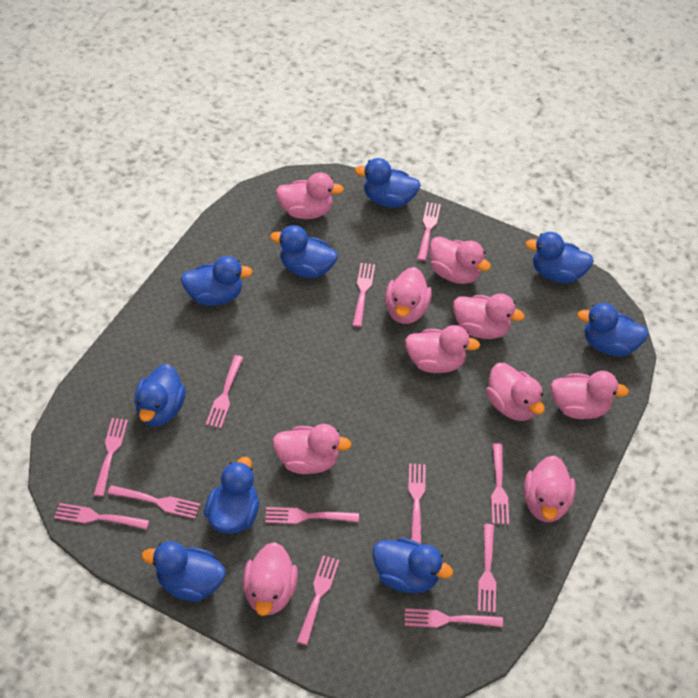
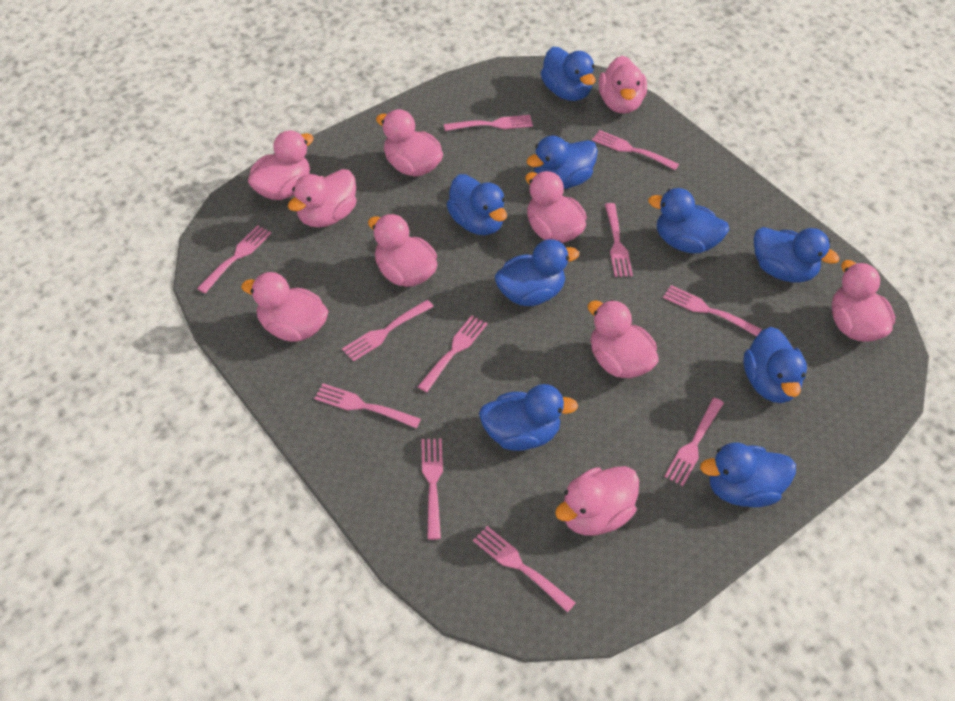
pink fork: 12 -> 11

